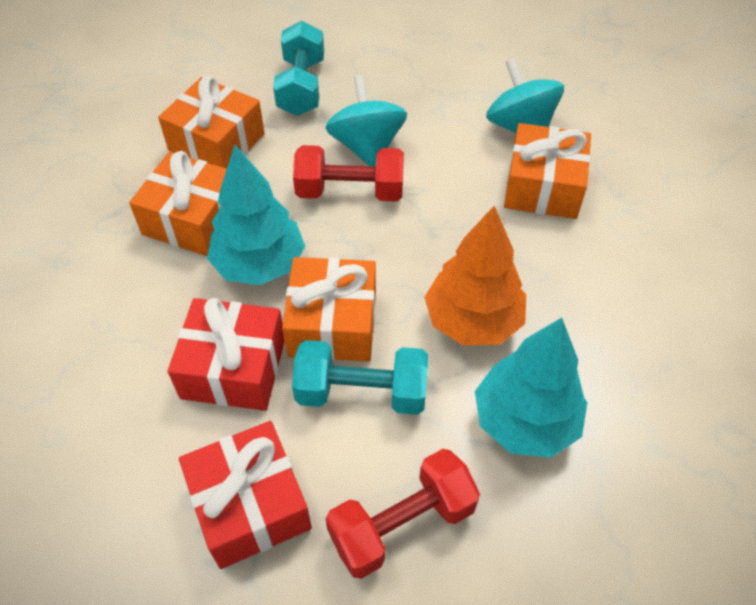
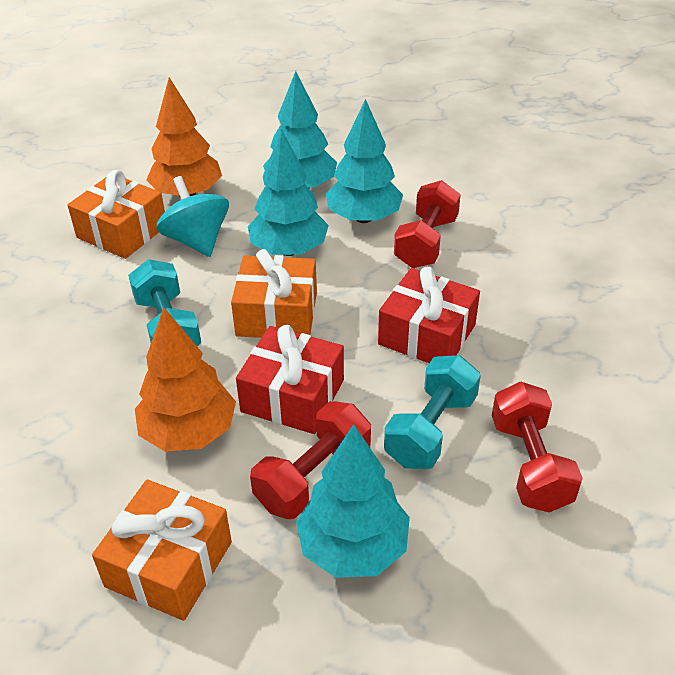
orange gift: 4 -> 3
orange tree: 1 -> 2
red dumbbell: 2 -> 3
turquoise spinning top: 2 -> 1
turquoise tree: 2 -> 4

